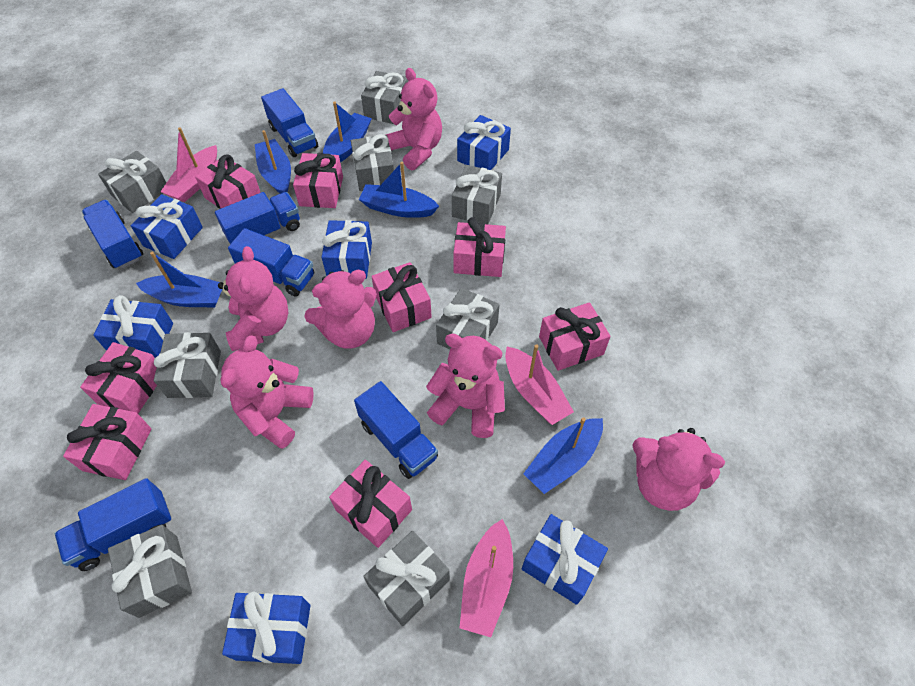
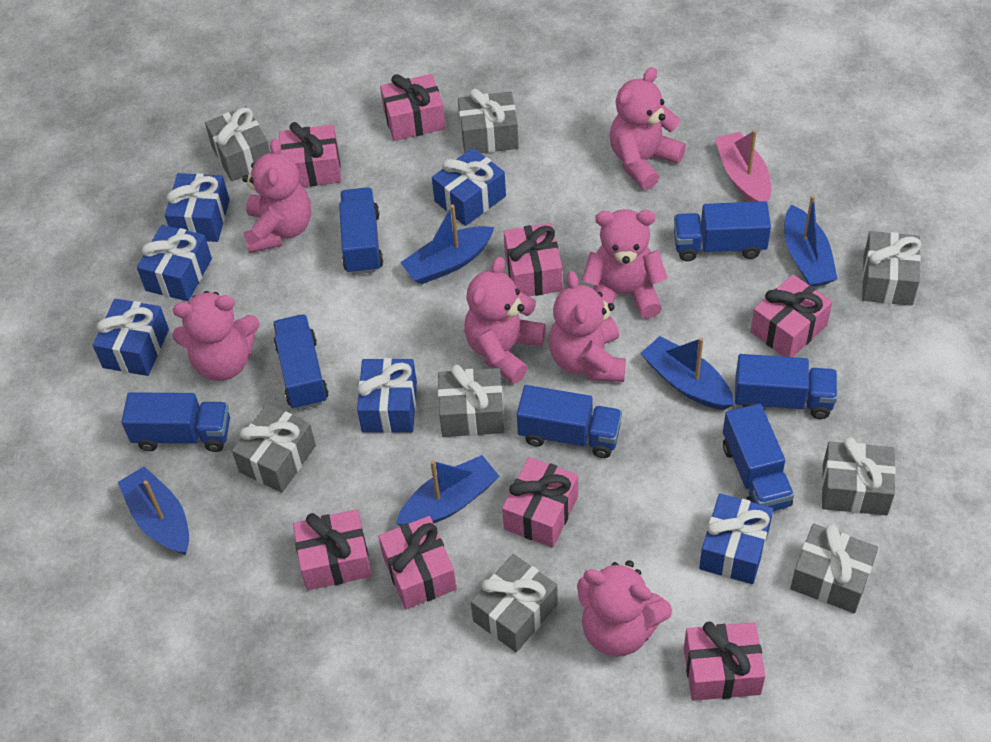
blue truck: 6 -> 7
pink boat: 3 -> 1
pink teddy bear: 6 -> 7

